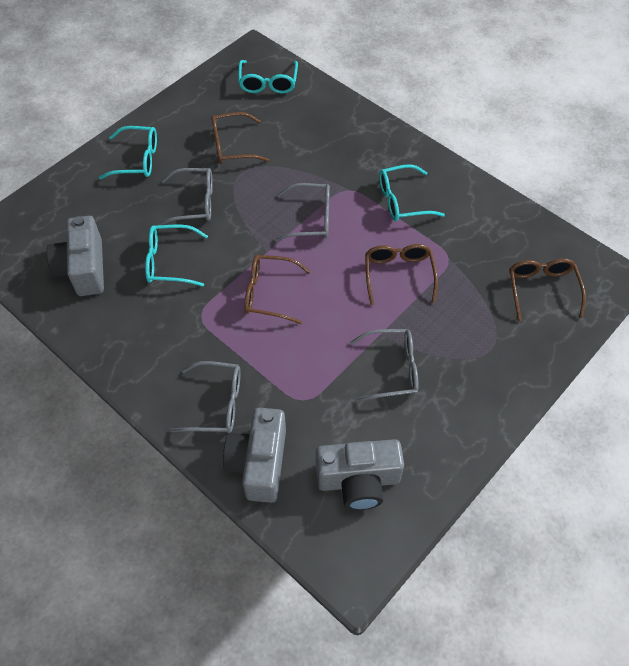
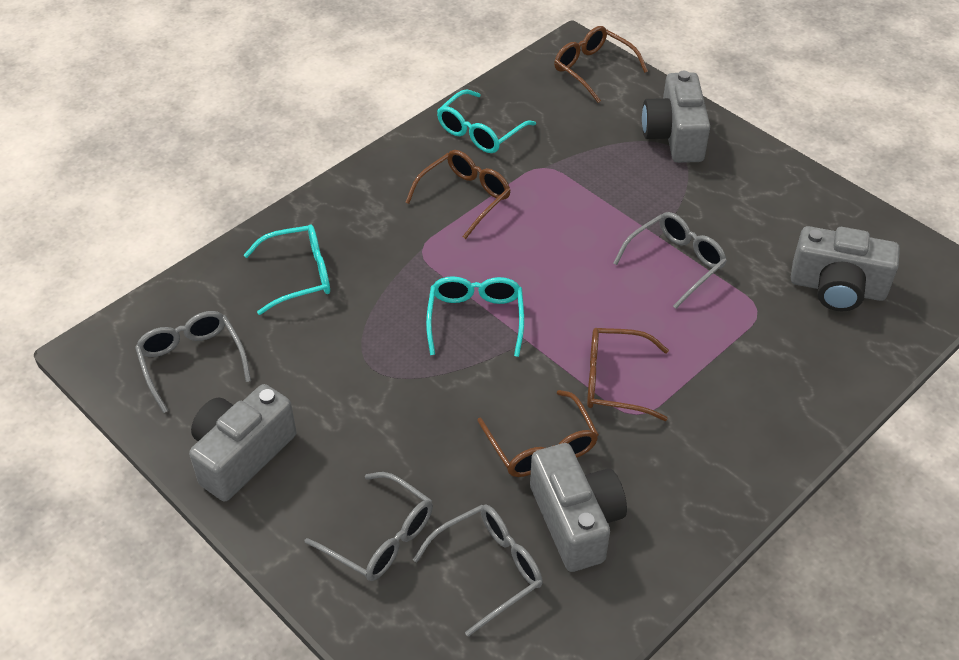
grey camera: 3 -> 4
turquoise glasses: 4 -> 3

